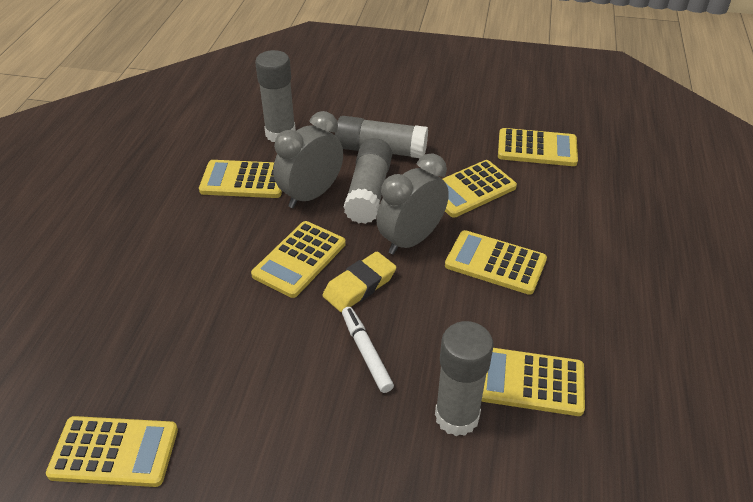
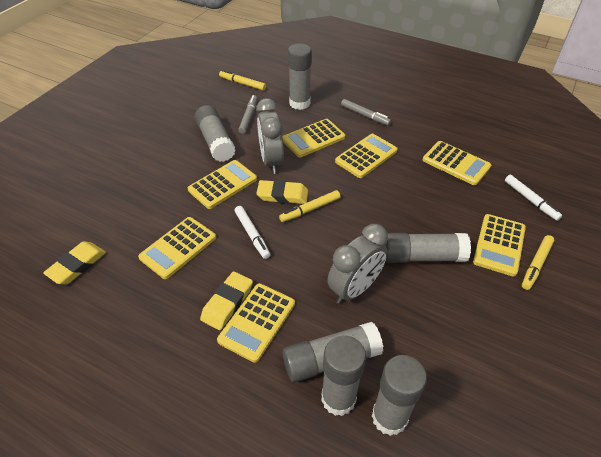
grey glue stick: 4 -> 6
grey marker: 0 -> 2
white marker: 1 -> 2
yellow eraser: 1 -> 3
yellow marker: 0 -> 3

